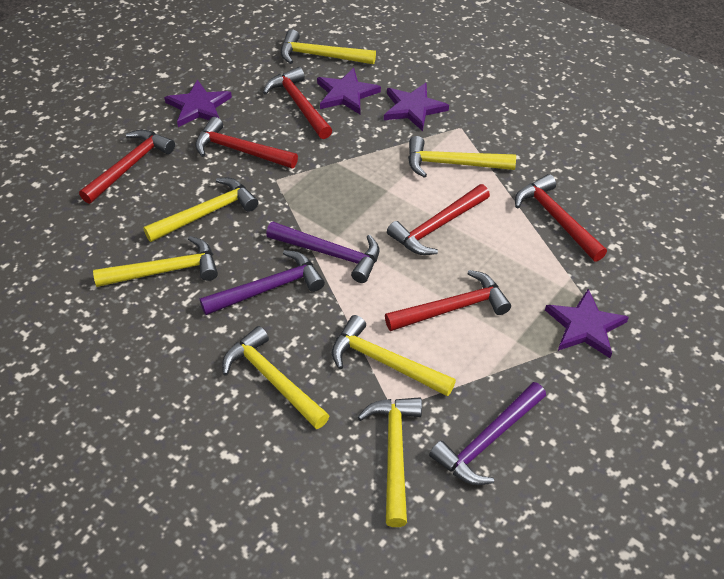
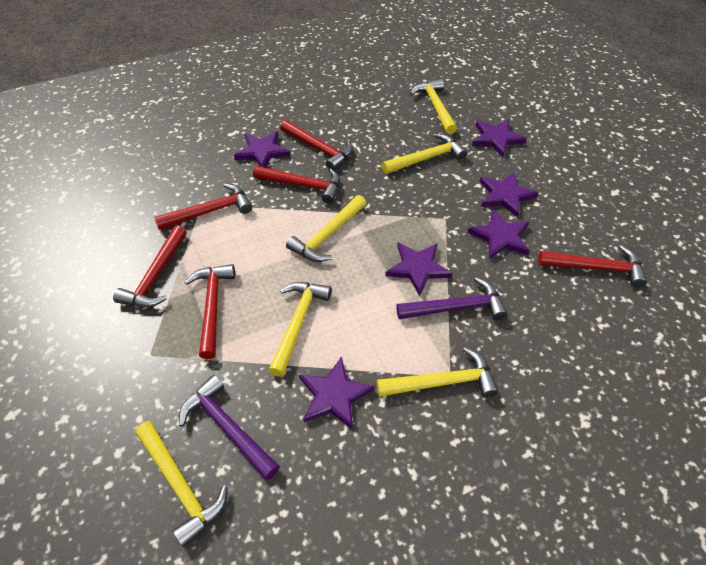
purple hammer: 3 -> 2
purple star: 4 -> 6
yellow hammer: 7 -> 6

